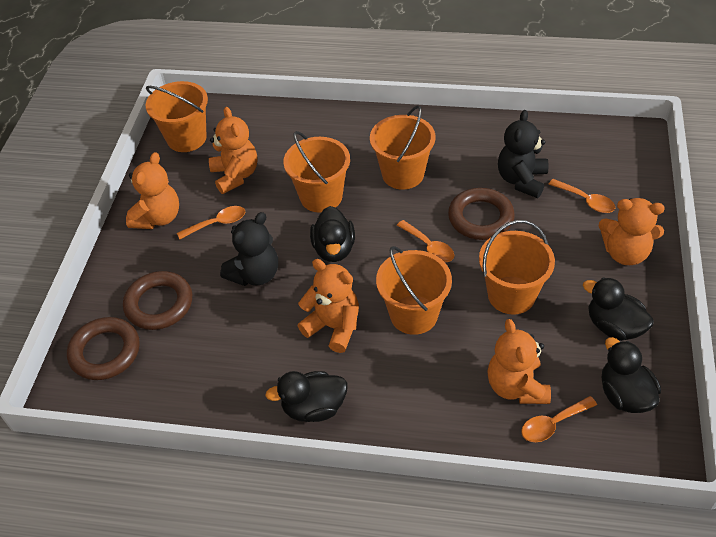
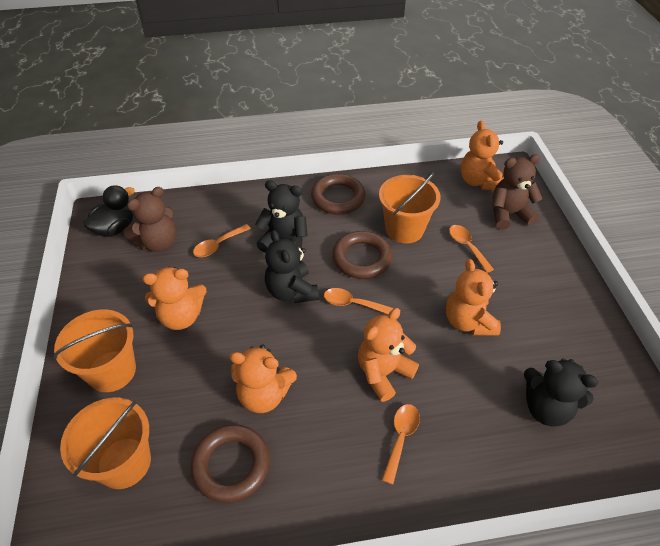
black duck: 4 -> 1
black teddy bear: 2 -> 3
brown teddy bear: 0 -> 2
orange bucket: 5 -> 3

